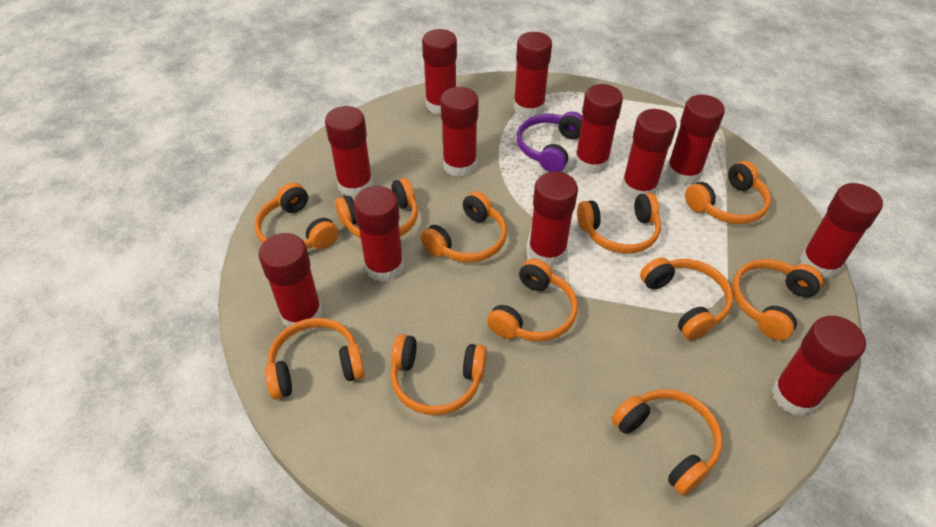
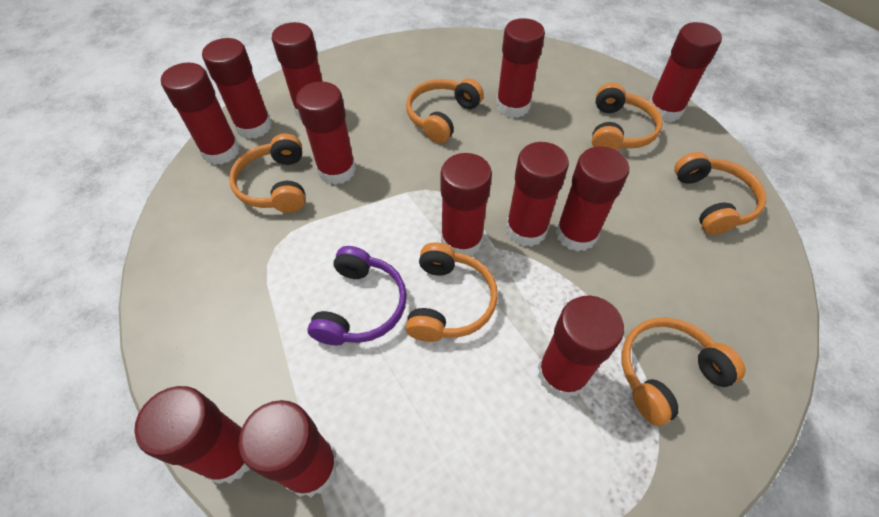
orange headphones: 11 -> 6

